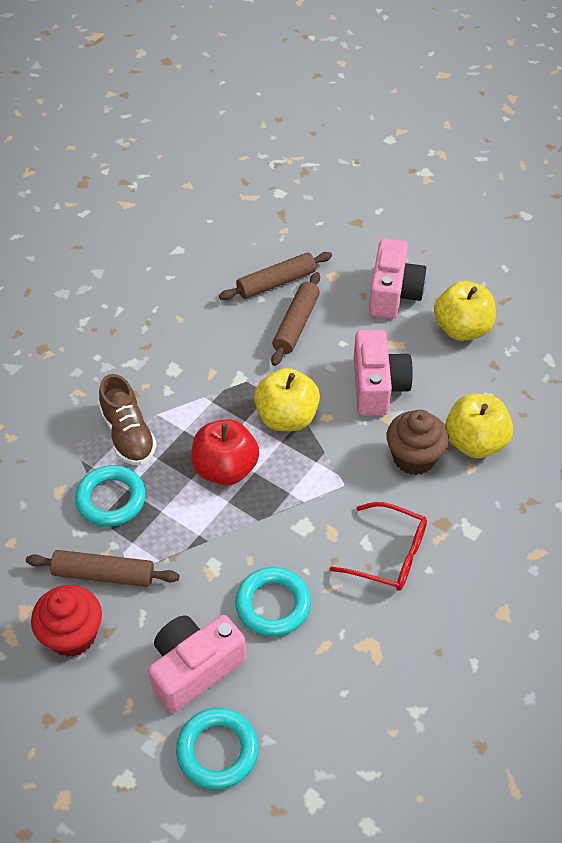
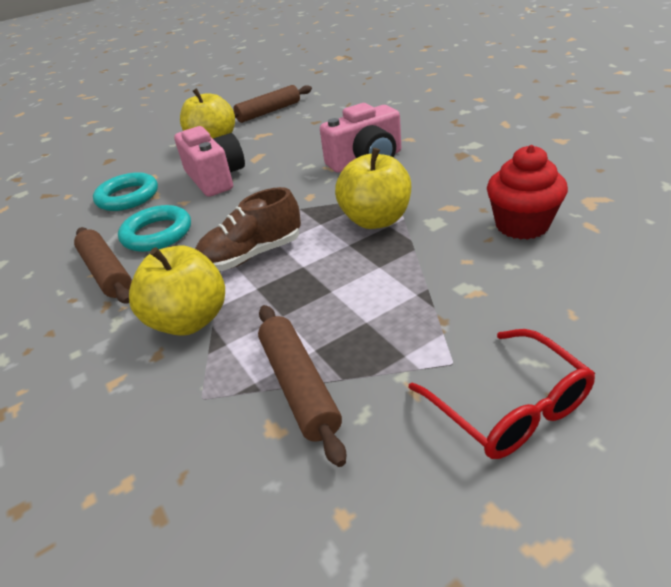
brown cupcake: 1 -> 0
pink camera: 3 -> 2
red apple: 1 -> 0
turquoise ring: 3 -> 2

